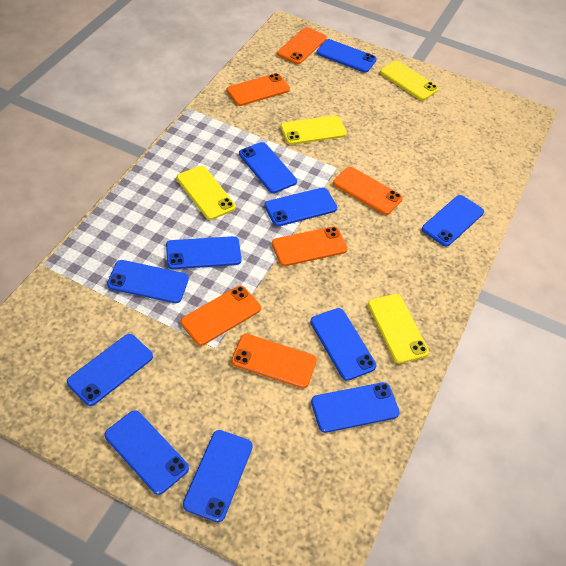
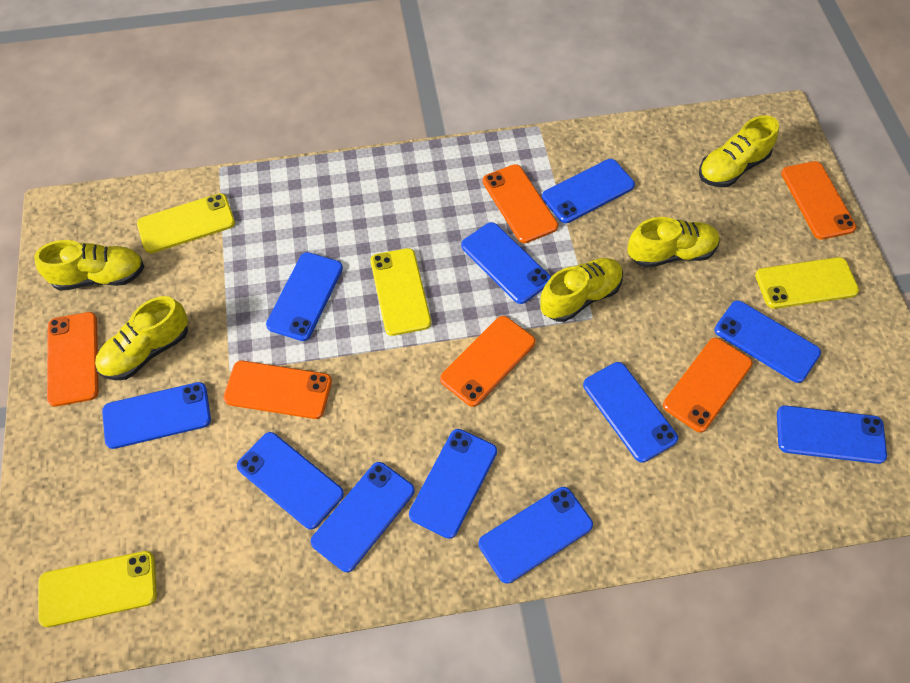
yellow shoe: 0 -> 5

